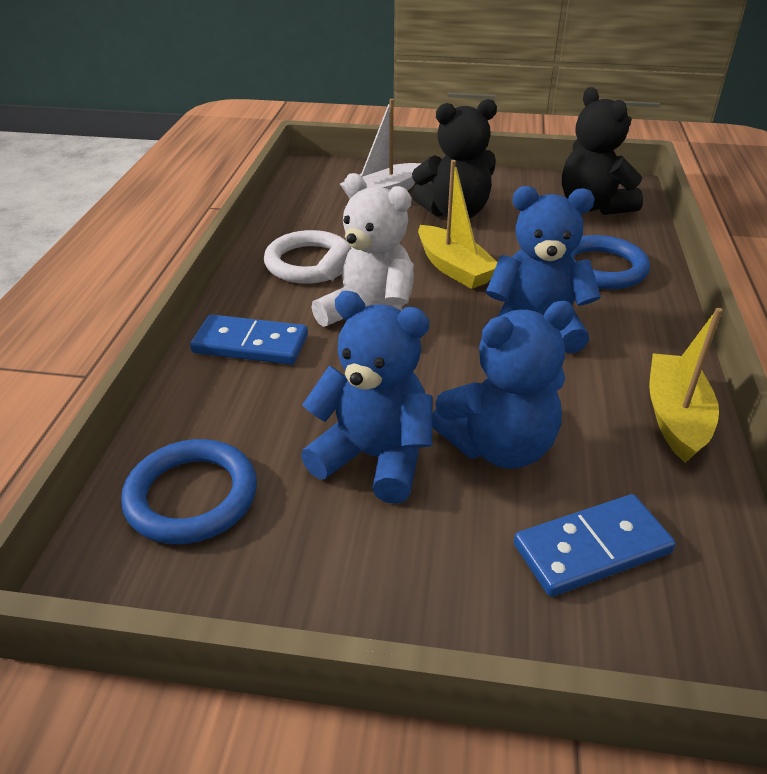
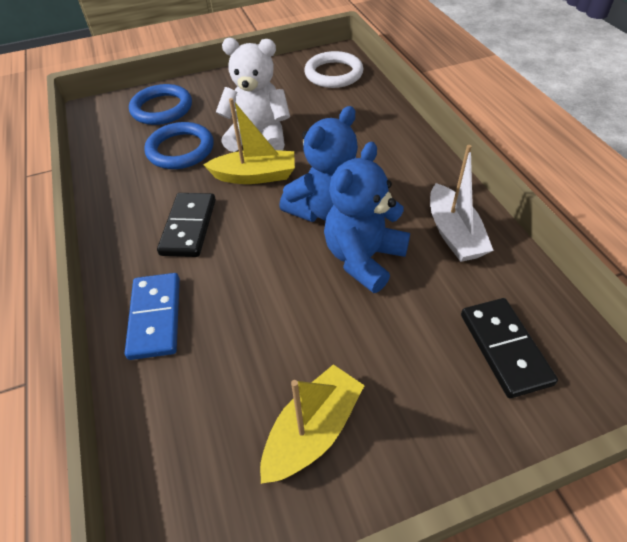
black domino: 0 -> 2
black teddy bear: 2 -> 0
blue domino: 2 -> 1
blue teddy bear: 3 -> 2

